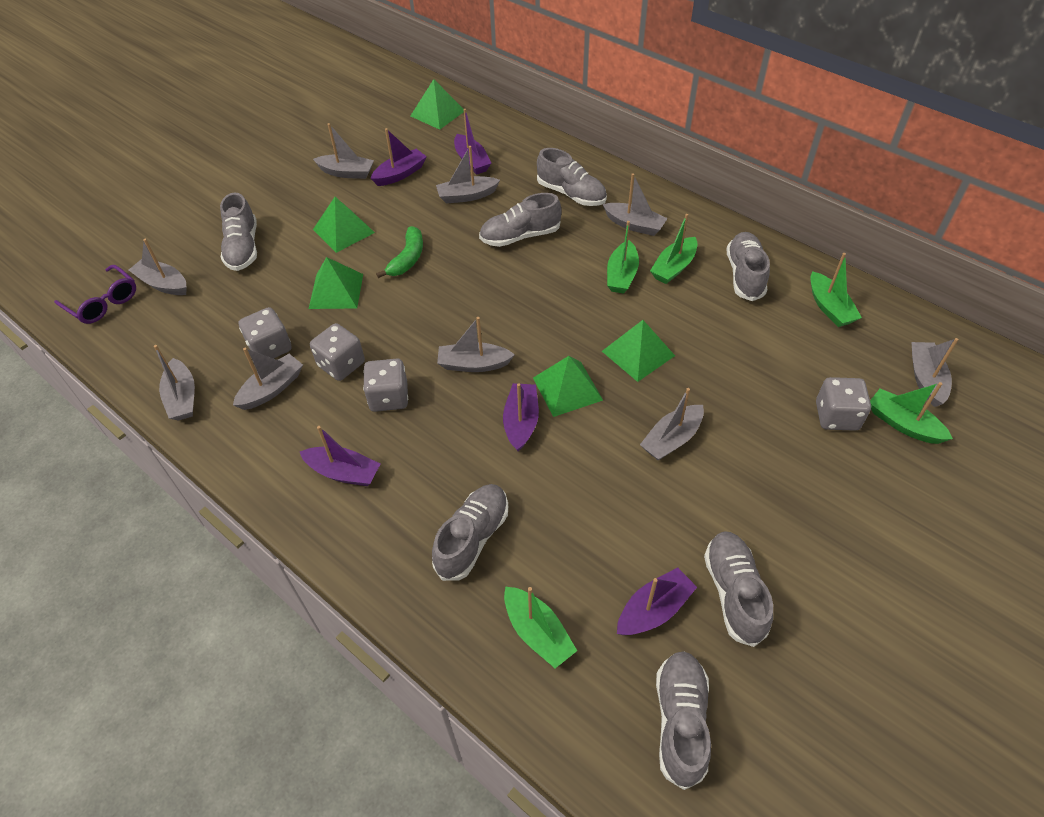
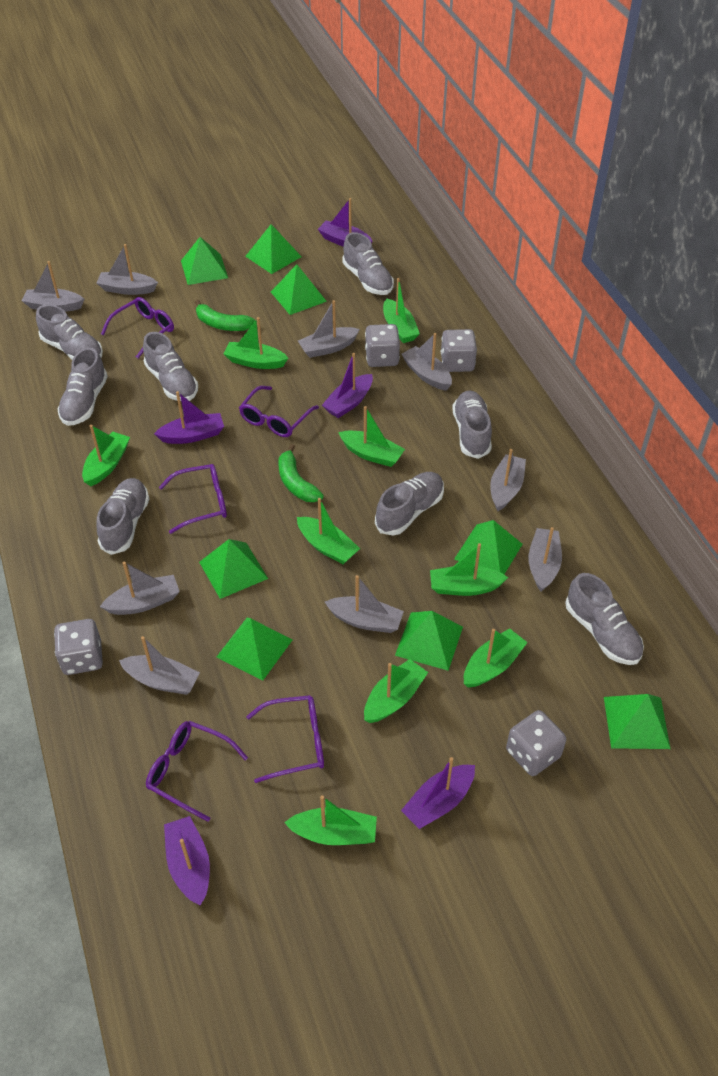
green banana: 1 -> 2
green boat: 5 -> 9
green pyramid: 5 -> 8
grey shoe: 7 -> 8
purple glasses: 1 -> 5

